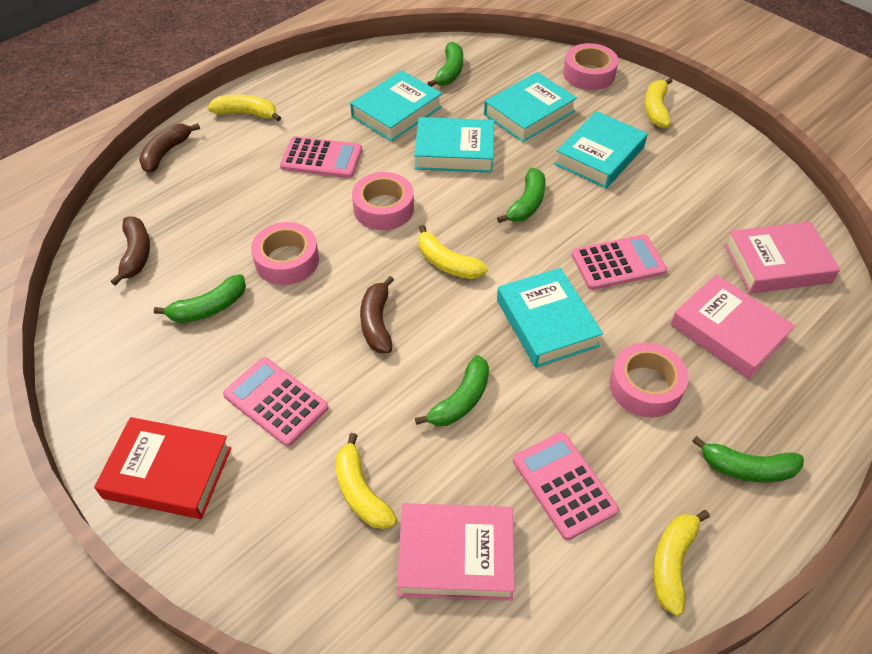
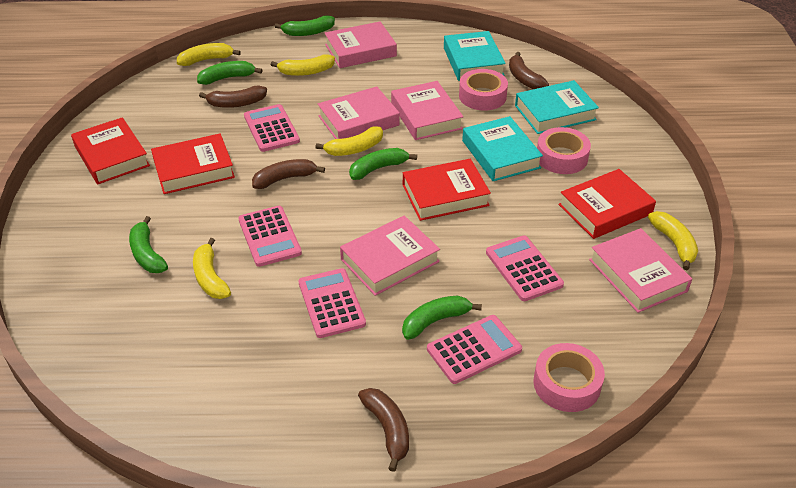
brown banana: 3 -> 4
pink book: 3 -> 5
pink calculator: 4 -> 5
pink tape: 4 -> 3
red book: 1 -> 4
turquoise book: 5 -> 3

